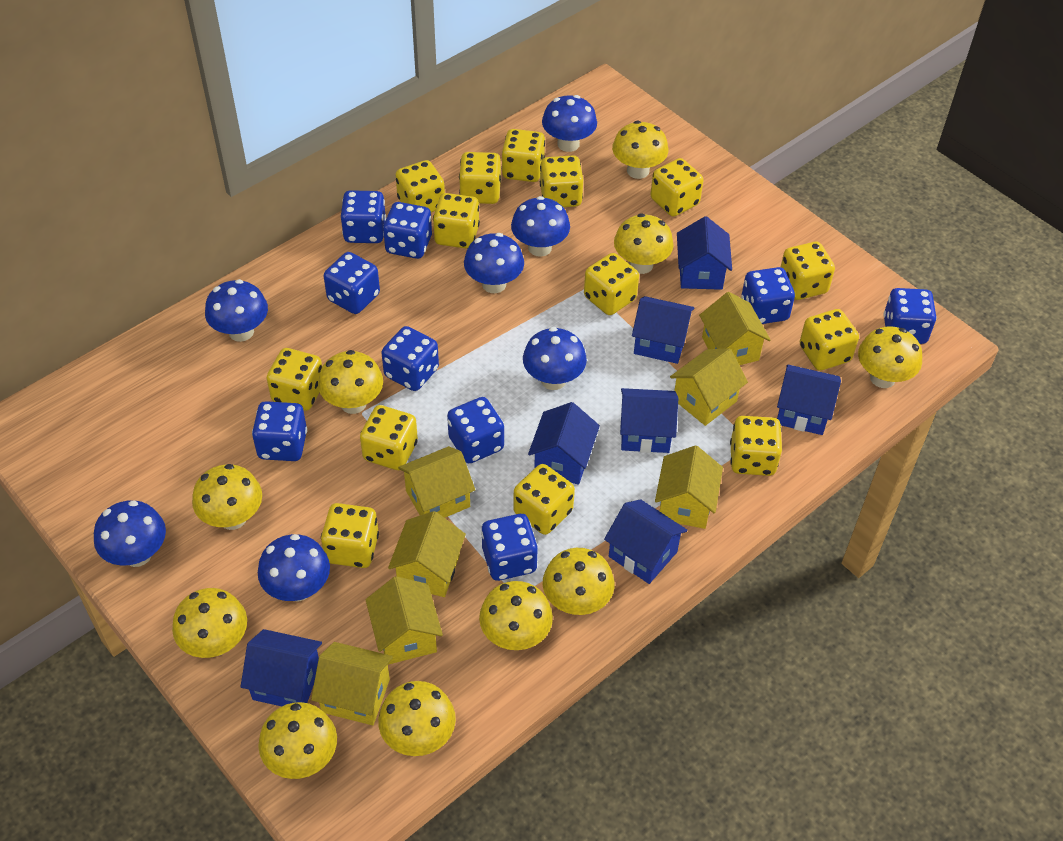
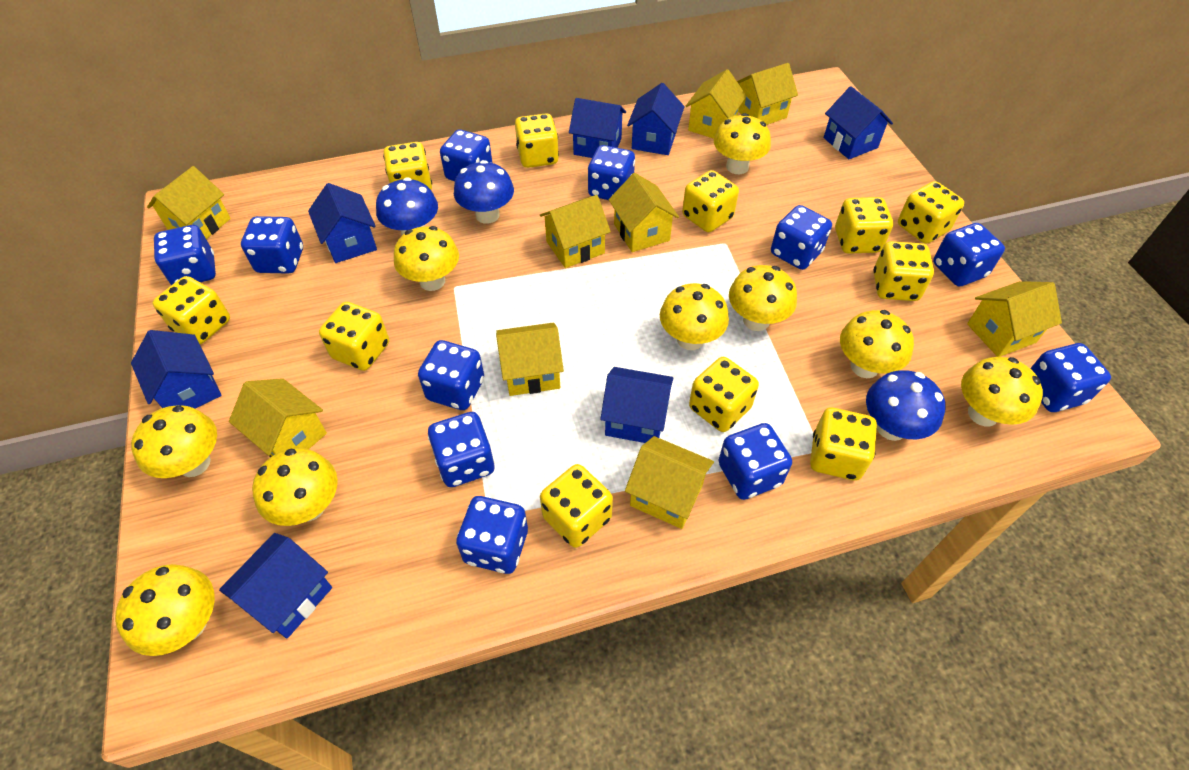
blue dice: 9 -> 11
blue mushroom: 7 -> 3
yellow dice: 14 -> 11
yellow house: 7 -> 9
yellow mushroom: 10 -> 9

